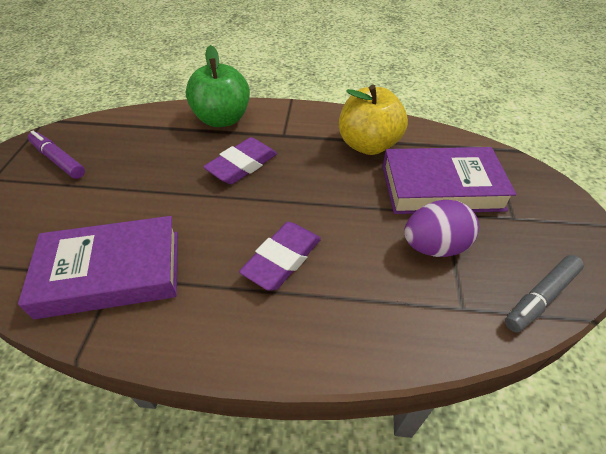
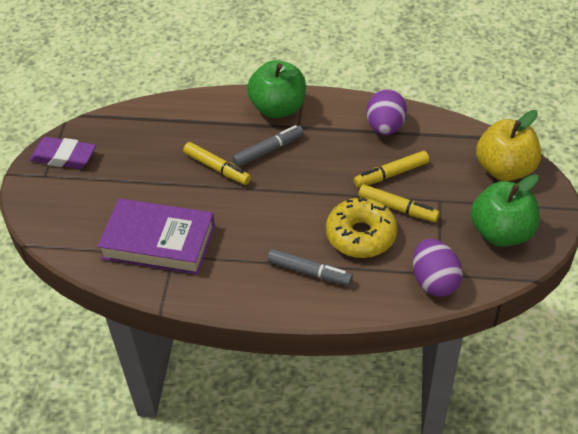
green apple: 1 -> 2
grey marker: 1 -> 2
purple book: 2 -> 1
purple egg: 1 -> 2
purple eraser: 2 -> 1
purple marker: 1 -> 0
yellow donut: 0 -> 1
yellow marker: 0 -> 3

